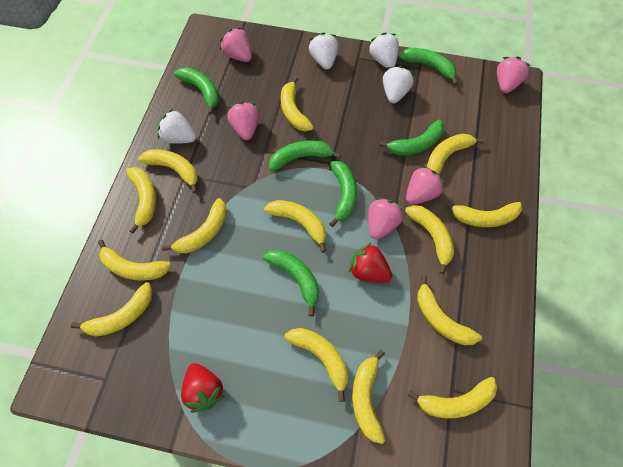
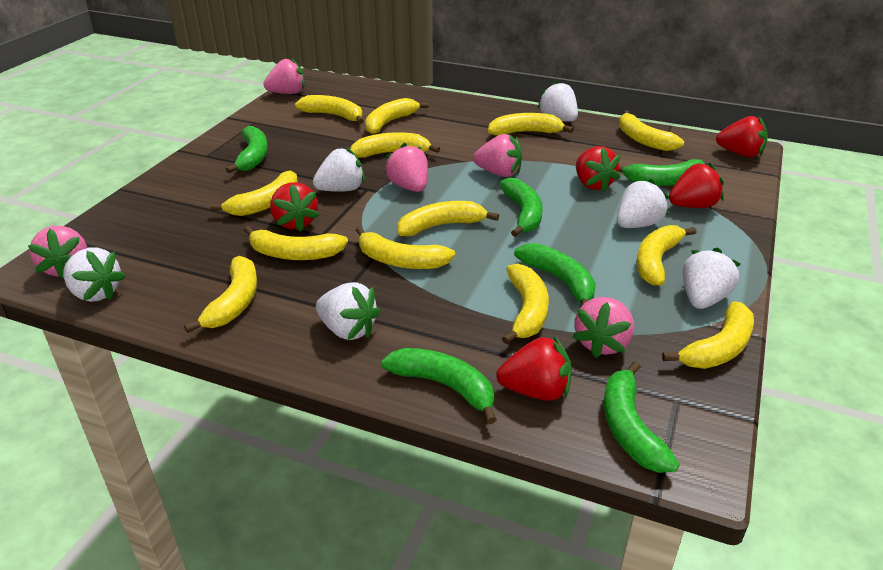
red strawberry: 2 -> 5
white strawberry: 4 -> 6
yellow banana: 14 -> 13

